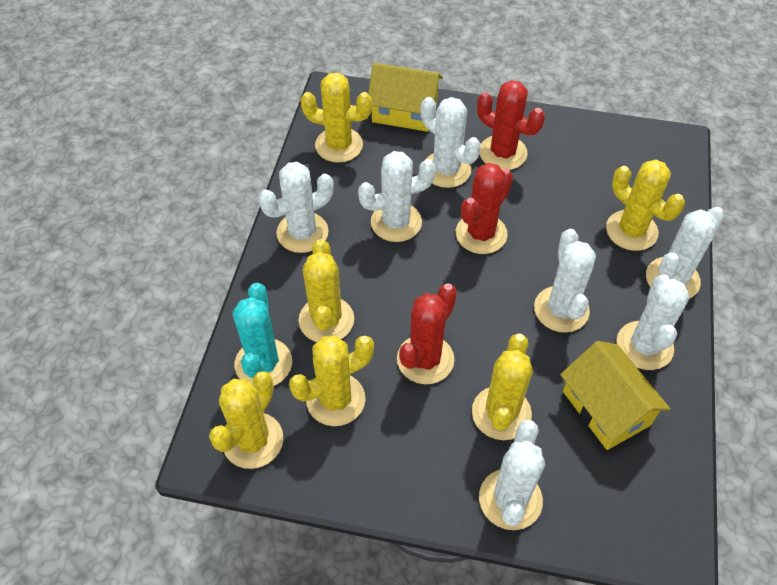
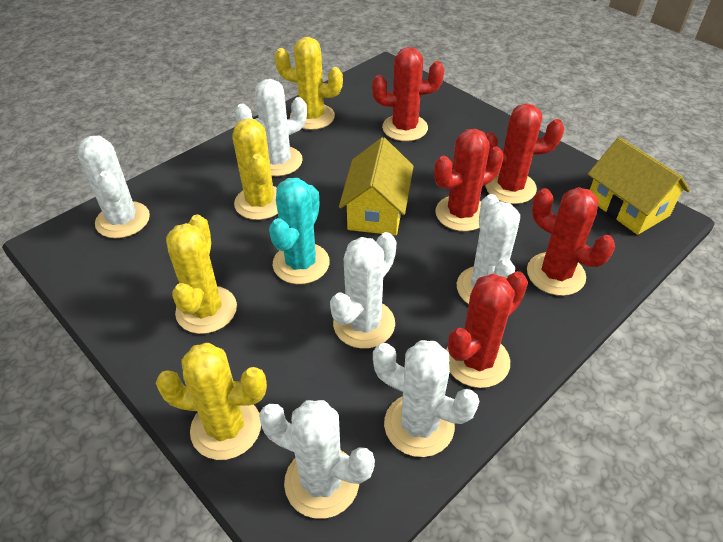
red cactus: 3 -> 5
white cactus: 7 -> 6
yellow cactus: 6 -> 4

